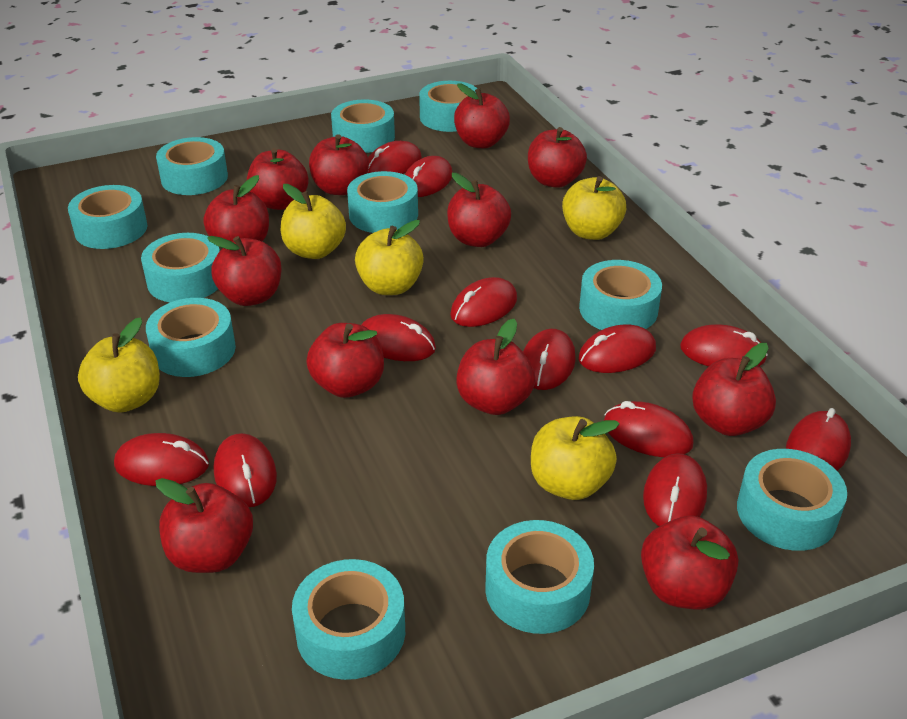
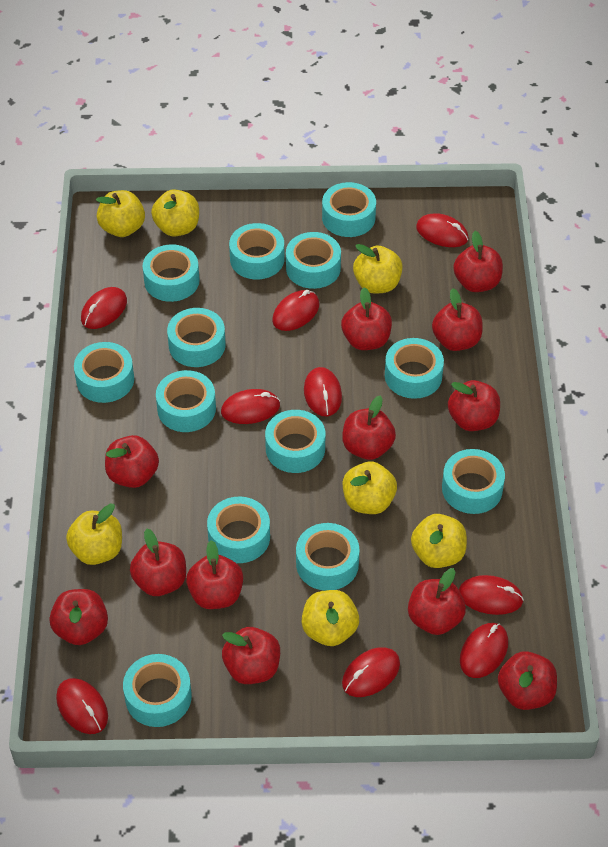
red mouse: 12 -> 9
turquoise tape: 11 -> 13
yellow apple: 5 -> 7

